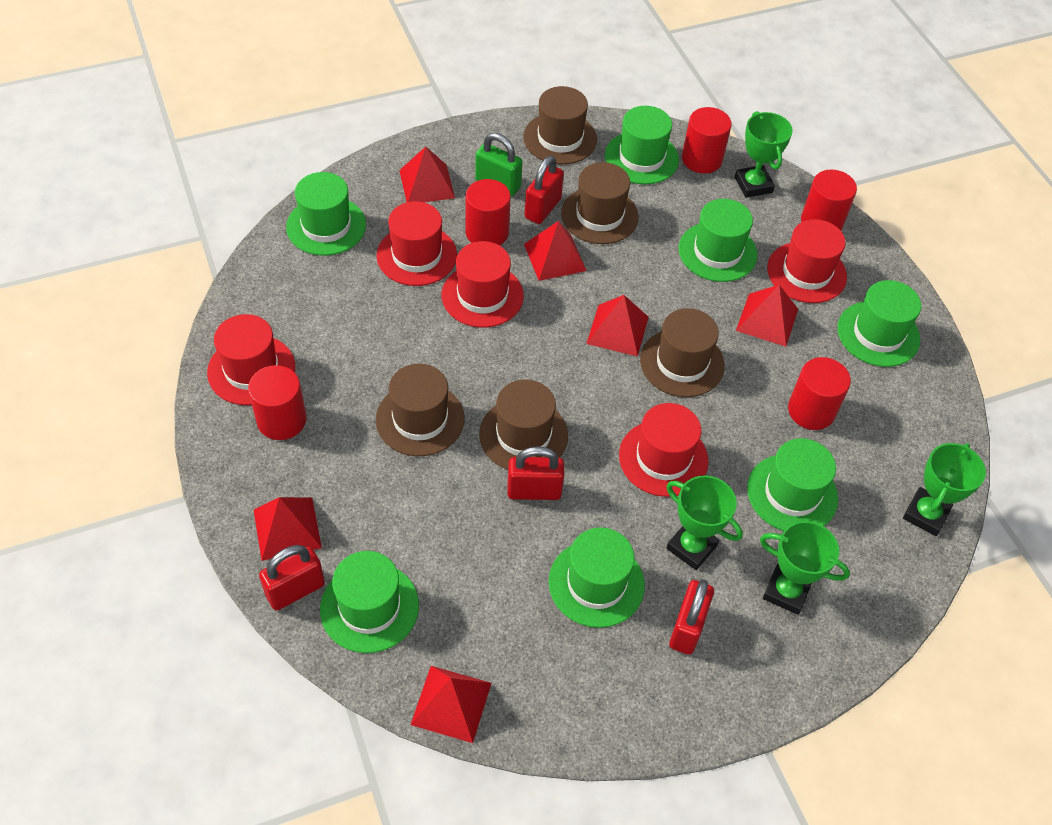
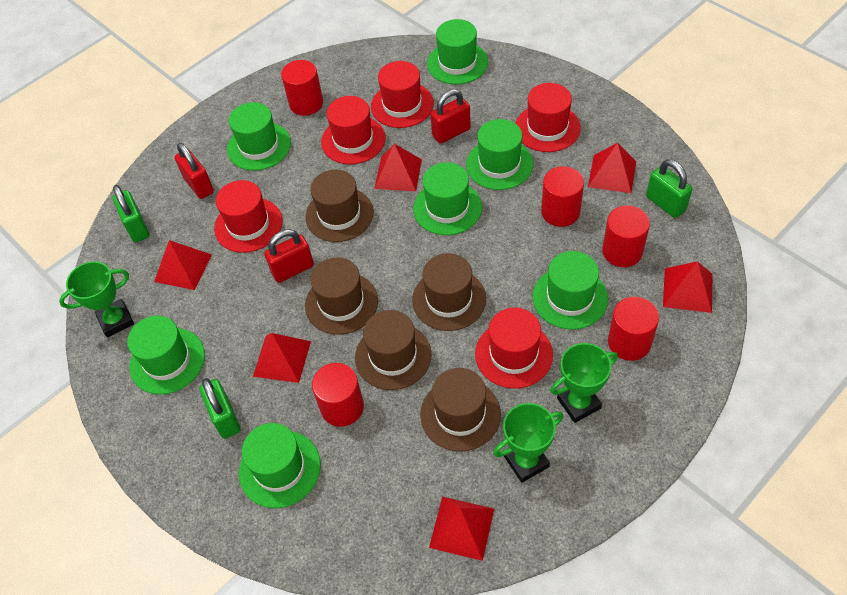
green padlock: 1 -> 3
green trophy: 4 -> 3
red padlock: 4 -> 3

